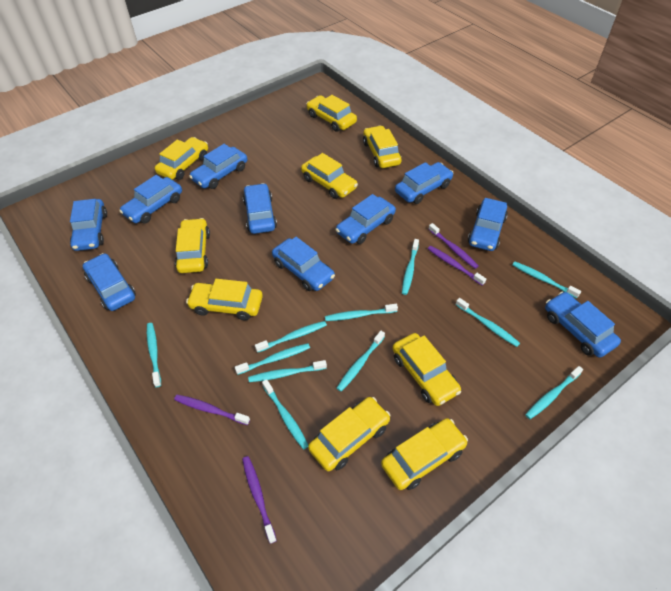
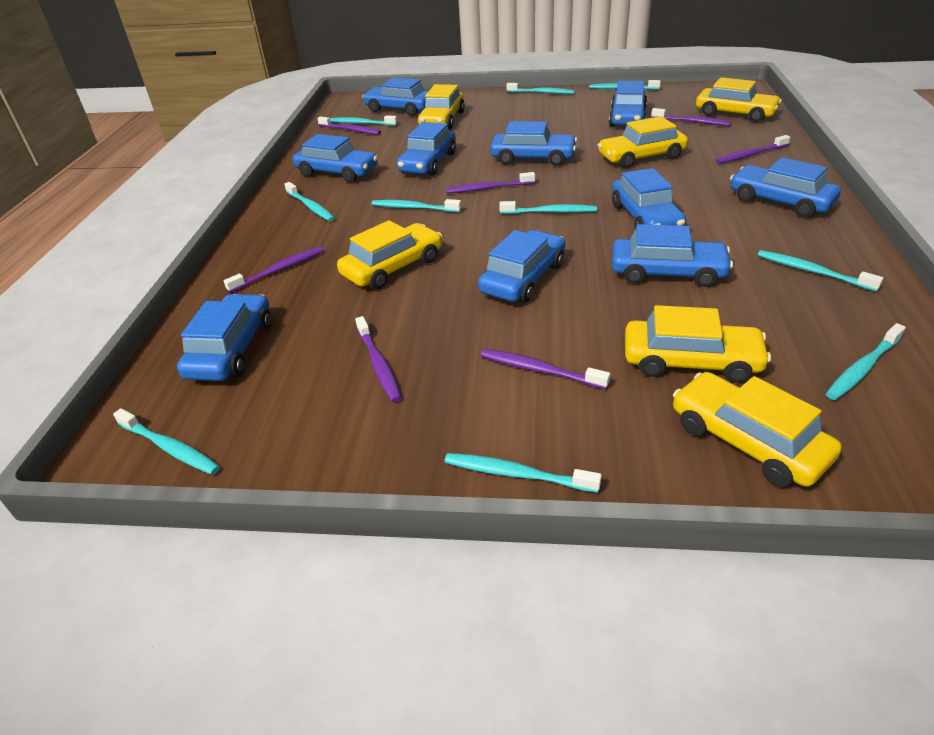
purple toothbrush: 4 -> 7
turquoise toothbrush: 11 -> 10
yellow car: 9 -> 6

